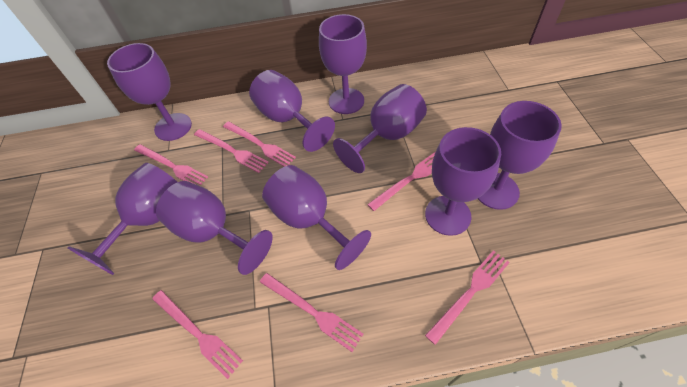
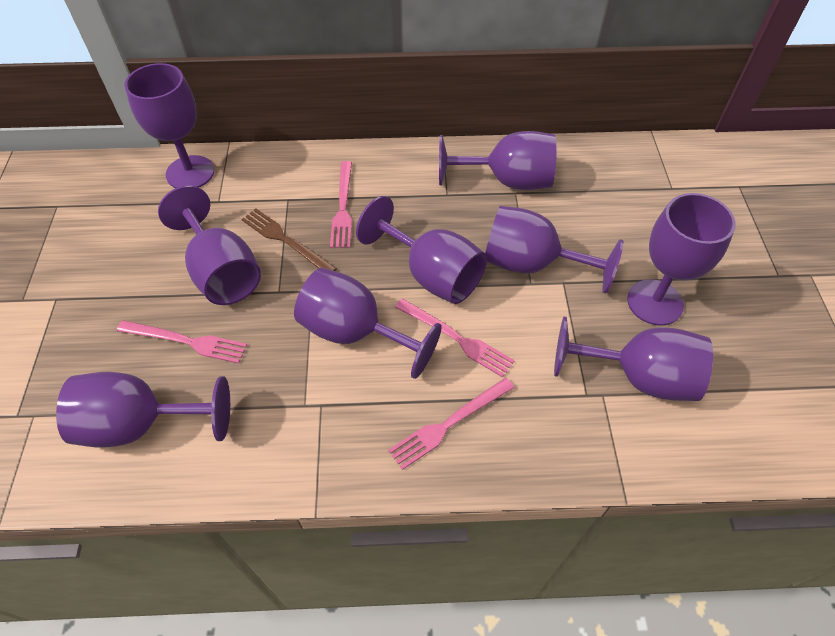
brown fork: 0 -> 1
pink fork: 7 -> 4

